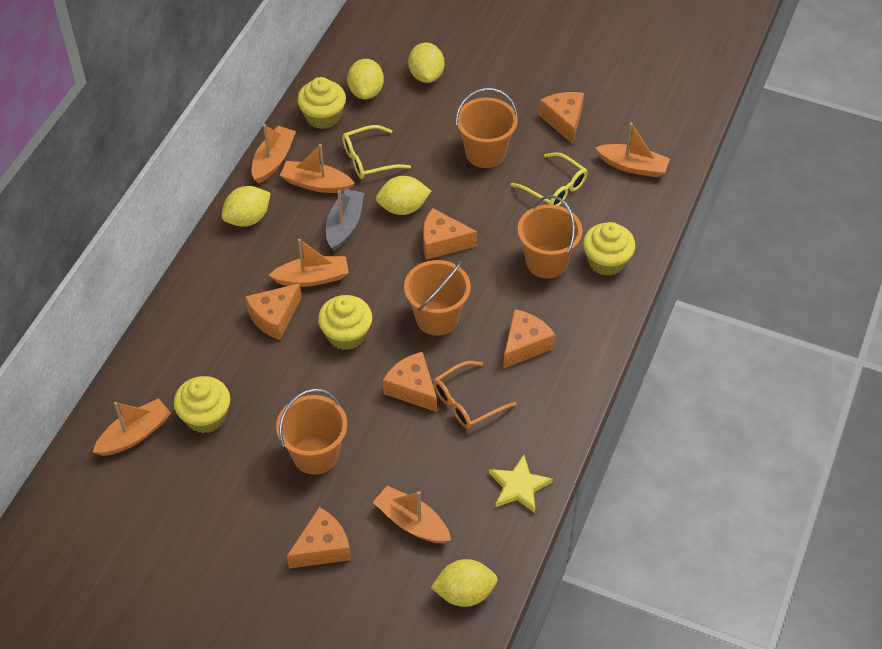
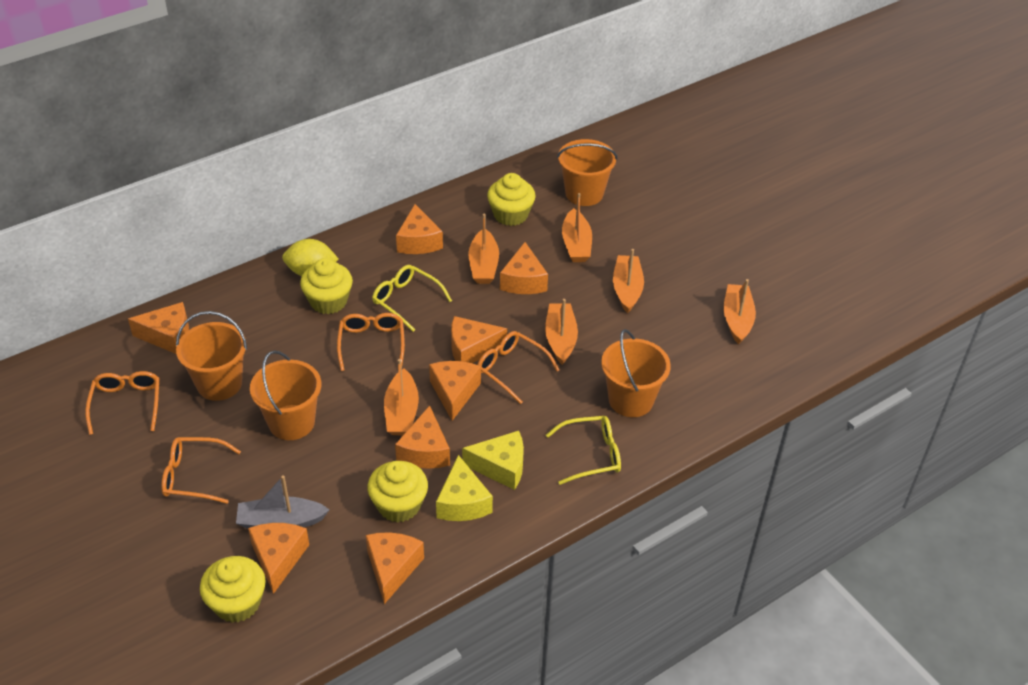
orange cheese: 6 -> 8
orange glasses: 1 -> 4
yellow cheese: 0 -> 2
yellow lemon: 5 -> 1
yellow star: 1 -> 0

